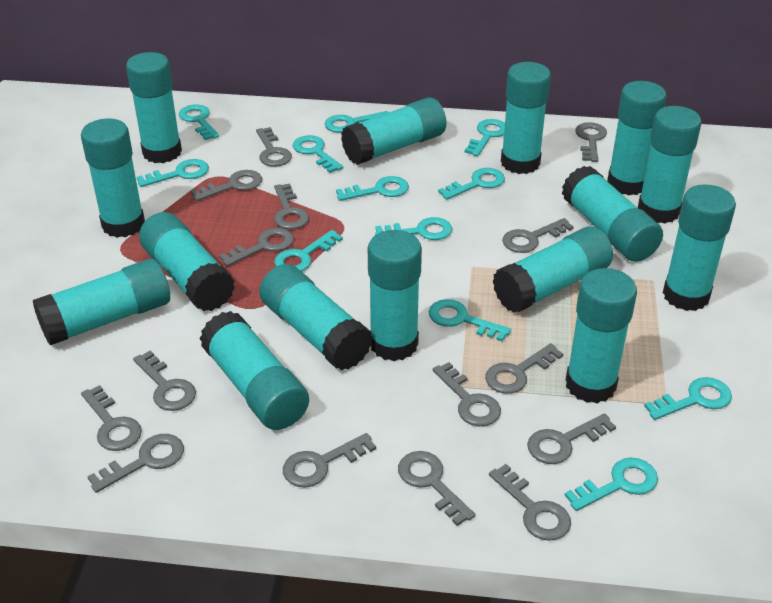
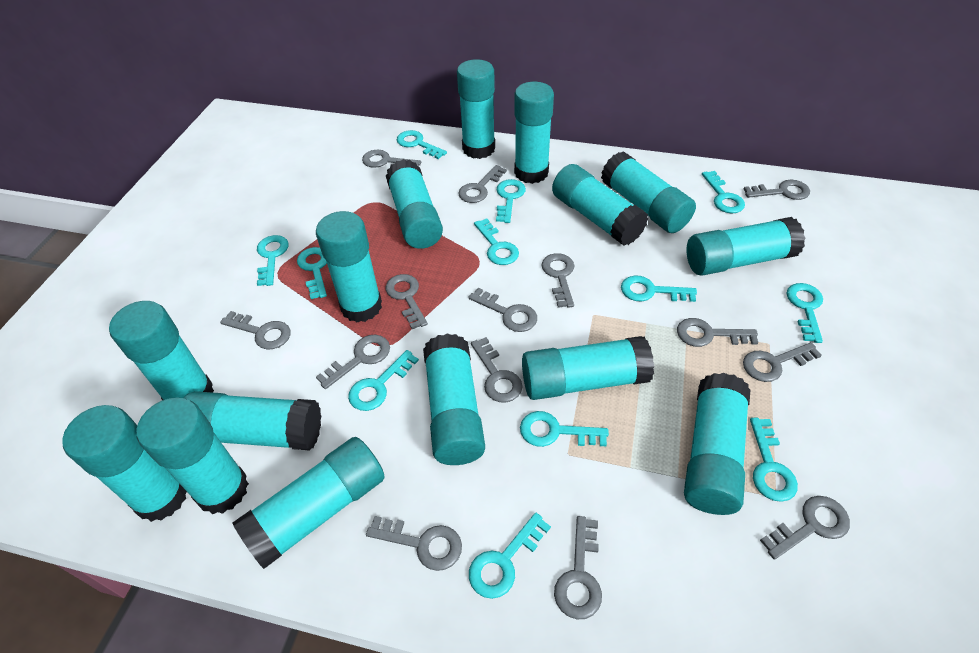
grey key: 15 -> 14

